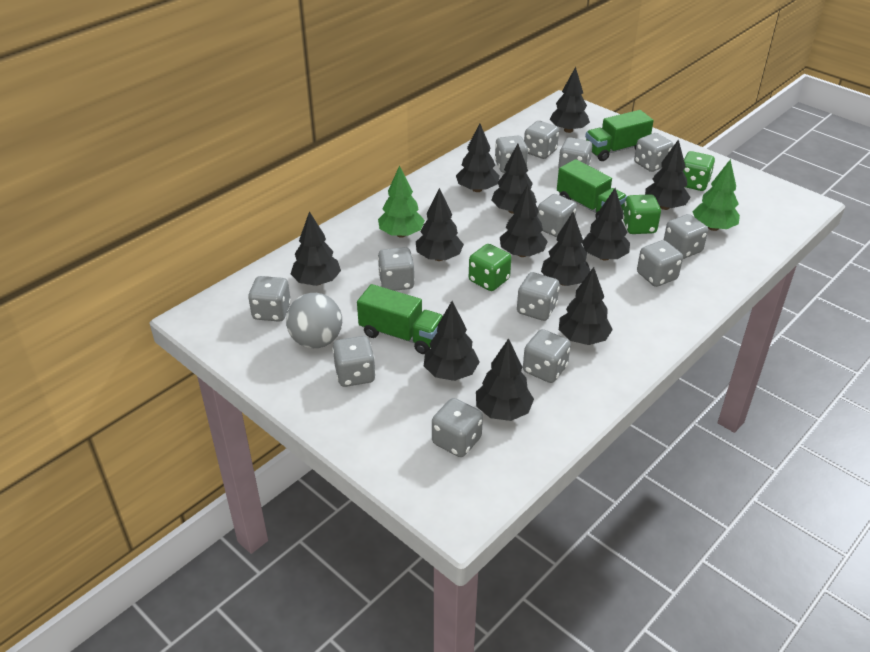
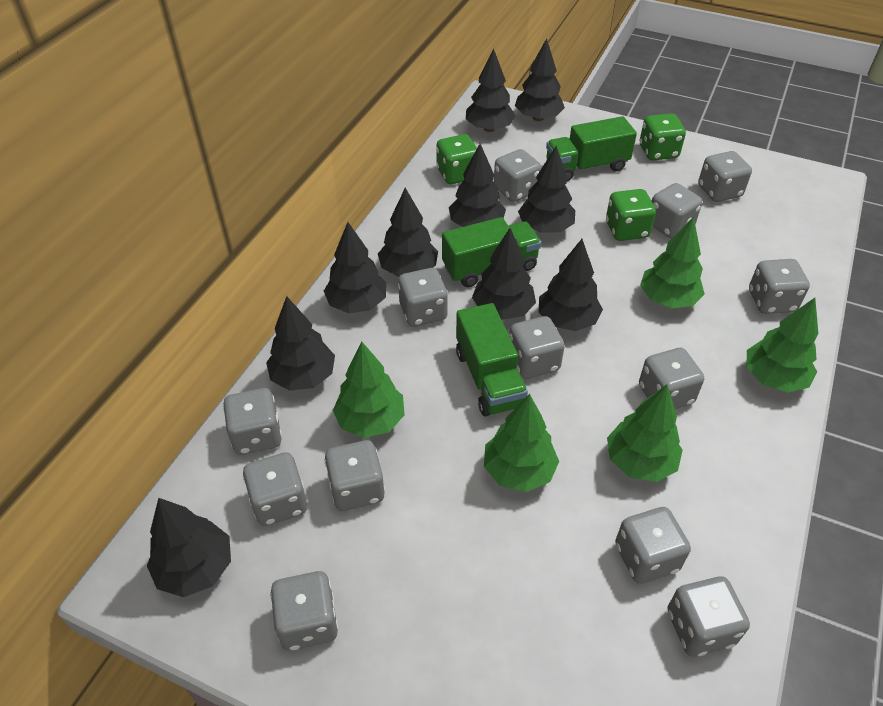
black tree: 12 -> 10
green tree: 2 -> 5
grey ball: 1 -> 0

